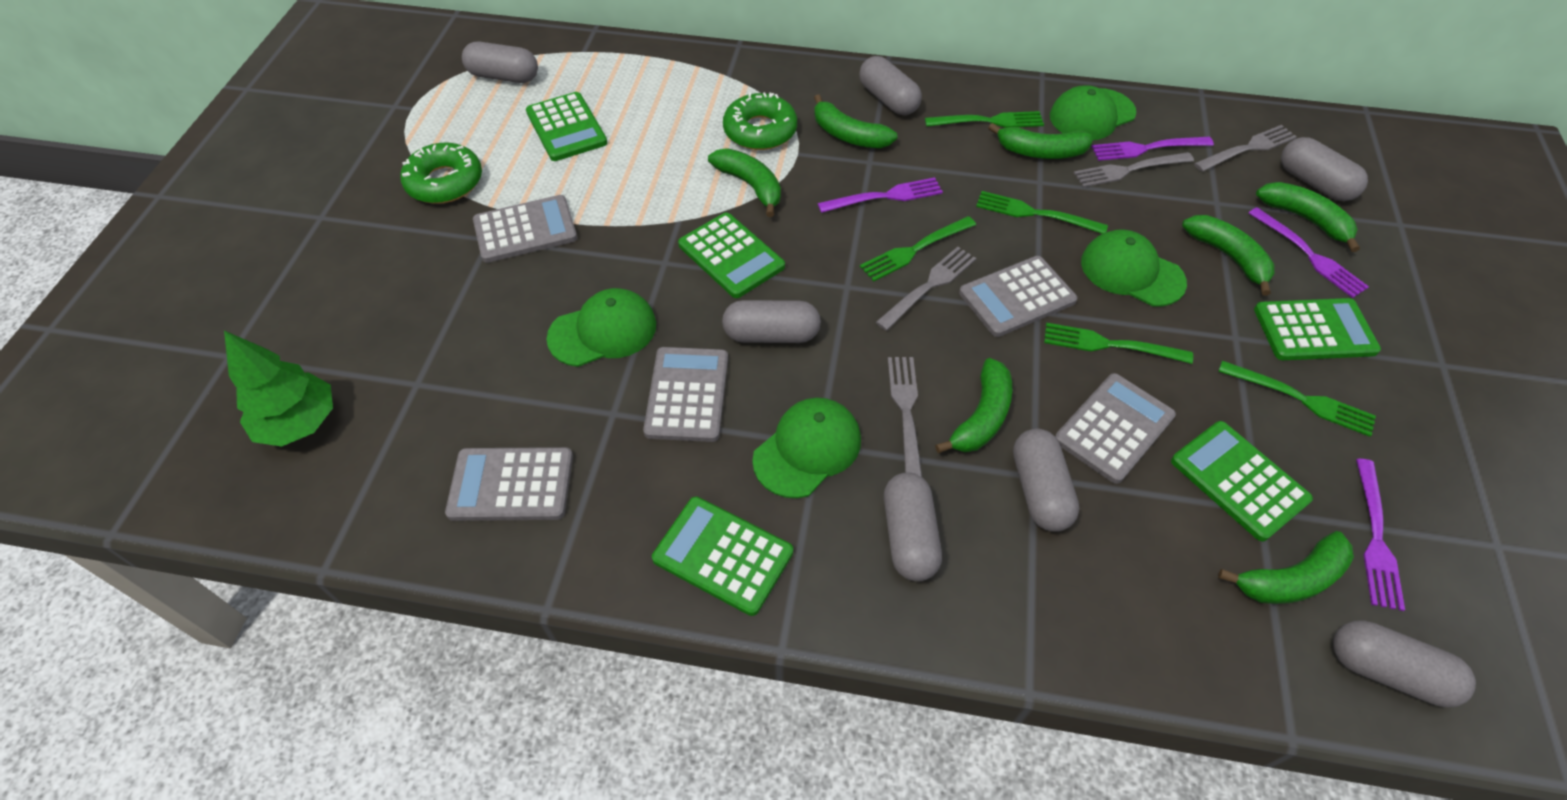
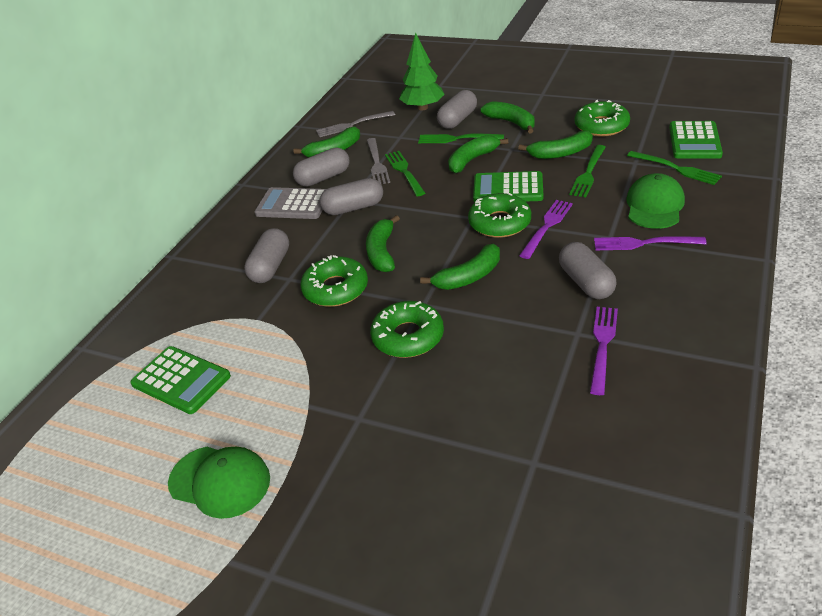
green banana: 7 -> 6
green calculator: 5 -> 3
green cap: 4 -> 2
green donut: 2 -> 4
green fork: 5 -> 4
grey calculator: 5 -> 1
grey capsule: 7 -> 5
grey fork: 4 -> 2
purple fork: 4 -> 3

